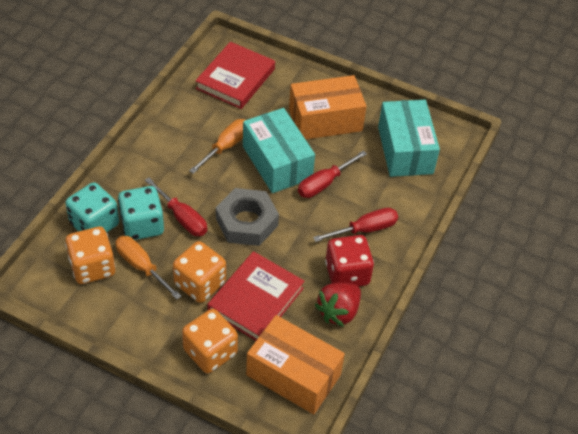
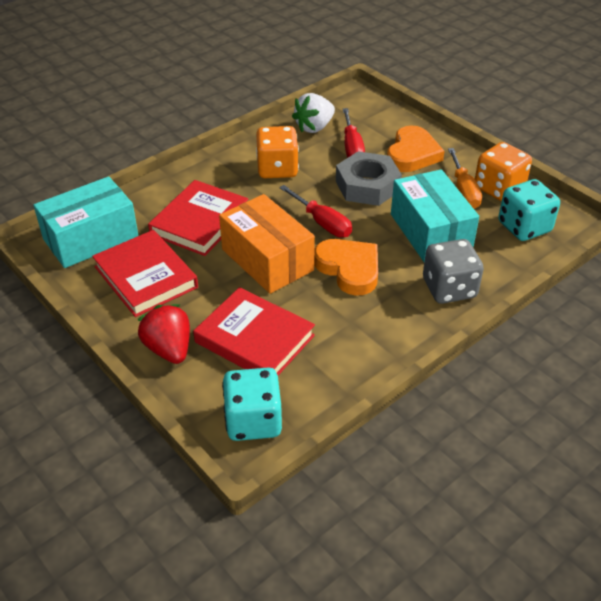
grey dice: 0 -> 1
orange box: 2 -> 1
orange dice: 3 -> 2
orange heart: 0 -> 2
orange screwdriver: 2 -> 1
red book: 2 -> 3
red dice: 1 -> 0
red screwdriver: 3 -> 2
white strawberry: 0 -> 1

